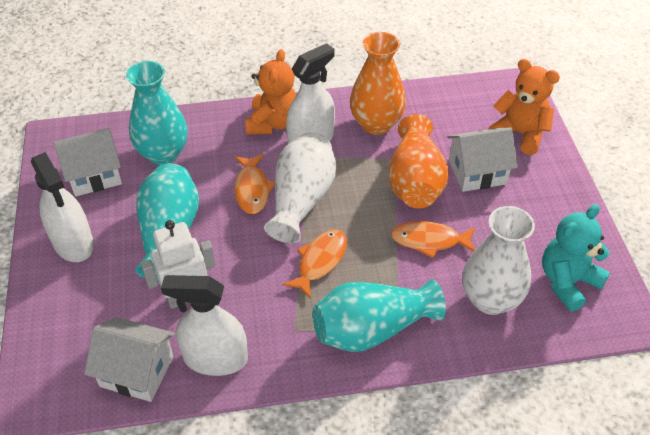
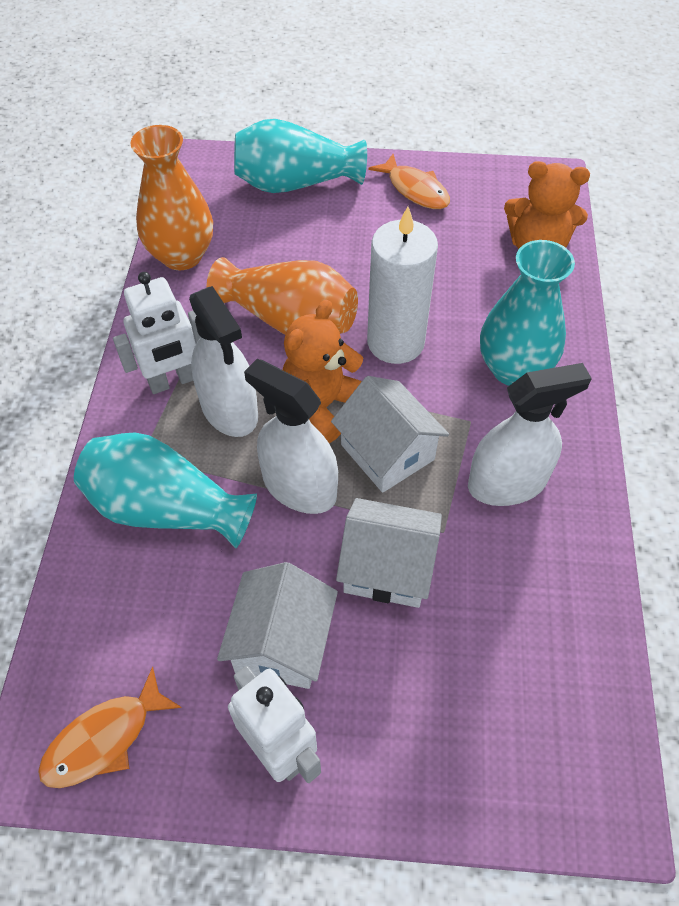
orange fish: 3 -> 2
turquoise teddy bear: 1 -> 0
white candle: 0 -> 1
white robot: 1 -> 2
white vase: 2 -> 0

